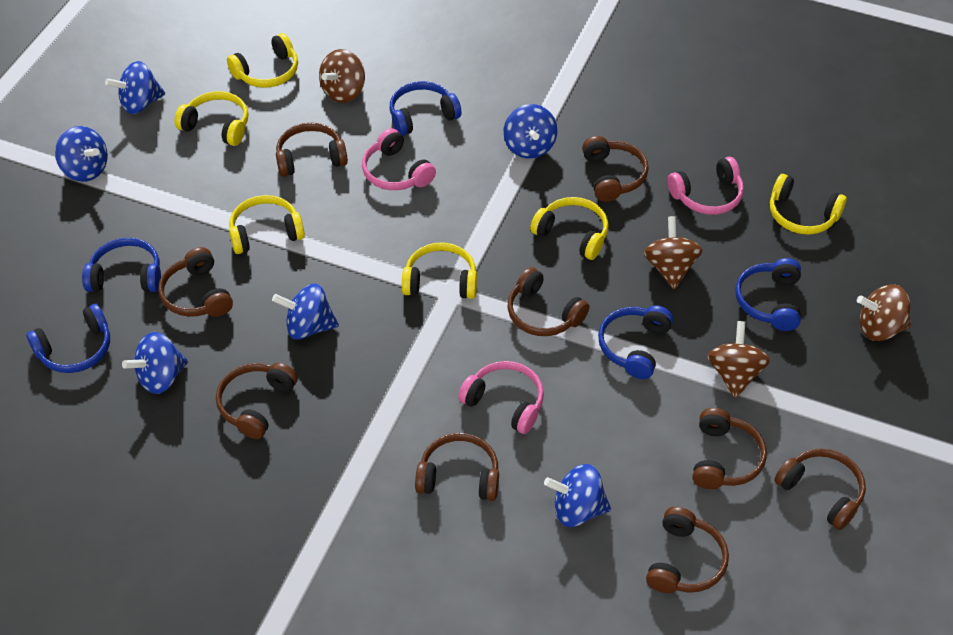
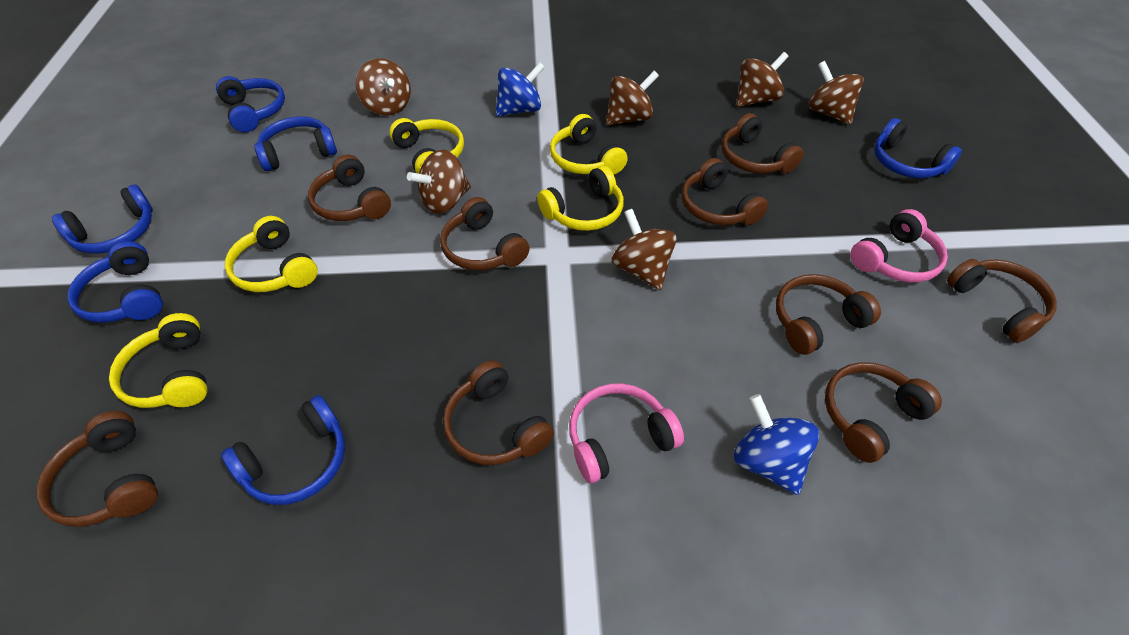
blue headphones: 5 -> 6
blue spinning top: 6 -> 2
brown spinning top: 4 -> 6
pink headphones: 3 -> 2
yellow headphones: 6 -> 5

